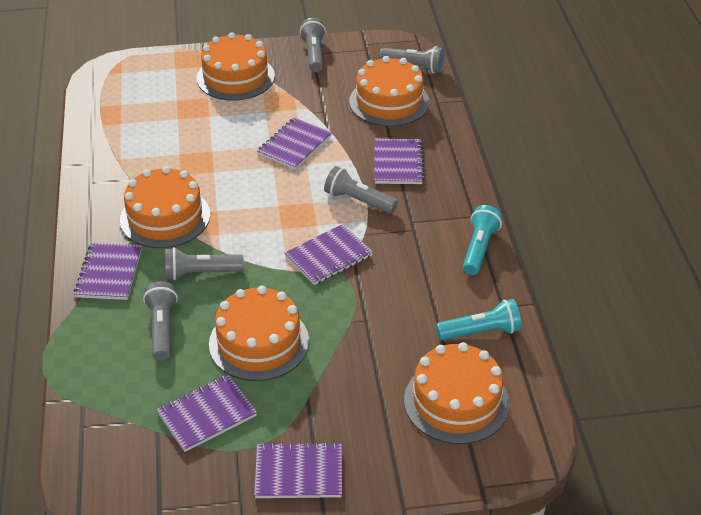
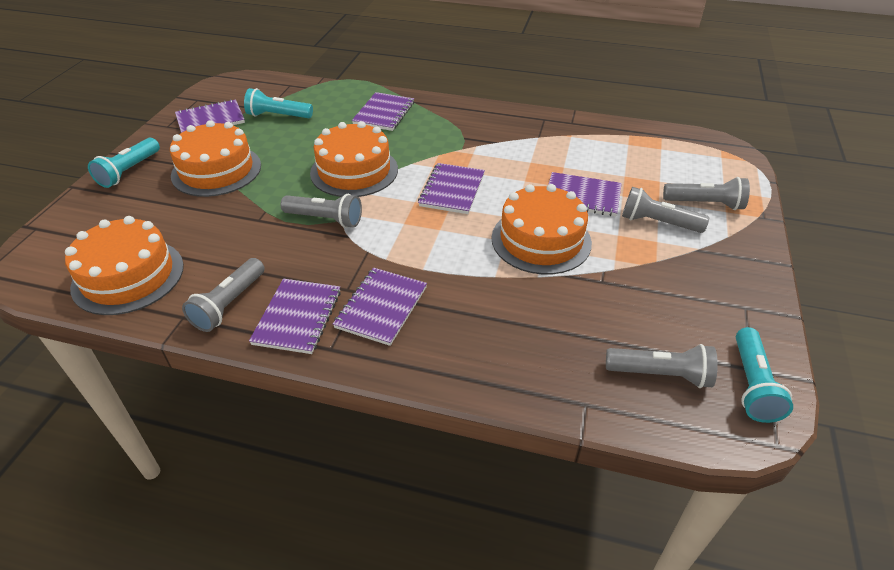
orange cake: 5 -> 4
turquoise flashlight: 2 -> 3

